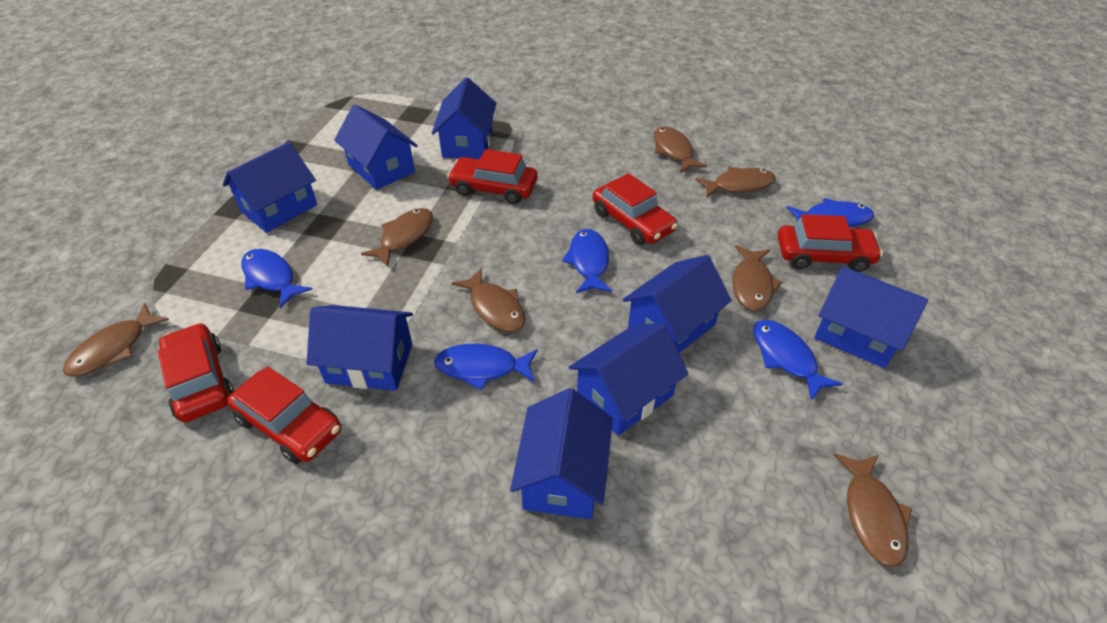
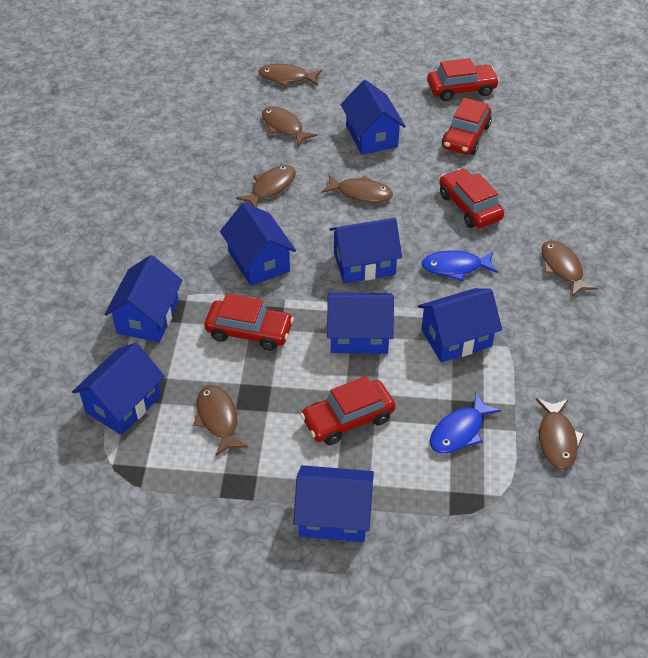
blue fish: 5 -> 2

